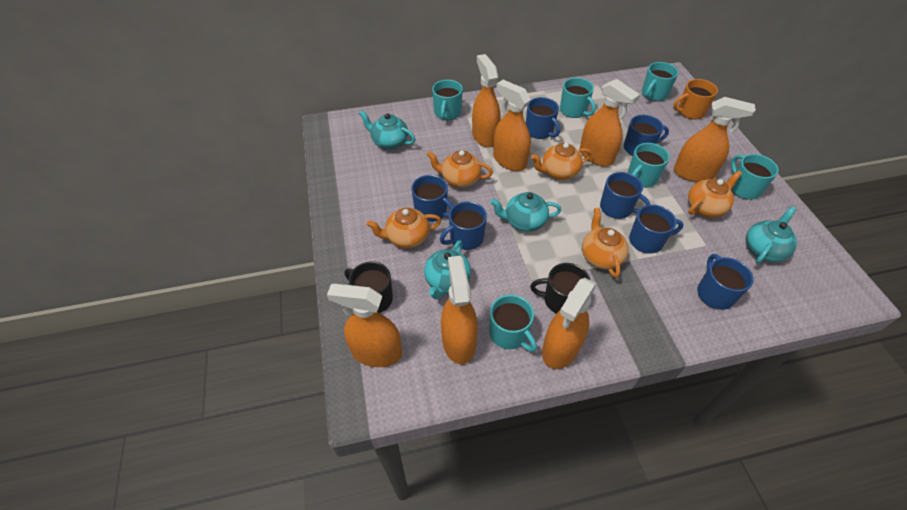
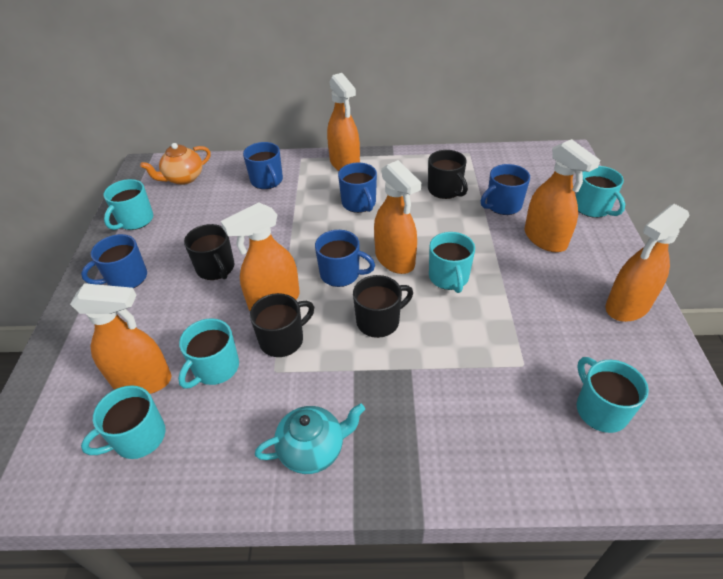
black mug: 2 -> 4
blue mug: 7 -> 5
orange mug: 1 -> 0
orange spray bottle: 7 -> 6
orange teapot: 5 -> 1
turquoise teapot: 4 -> 1

